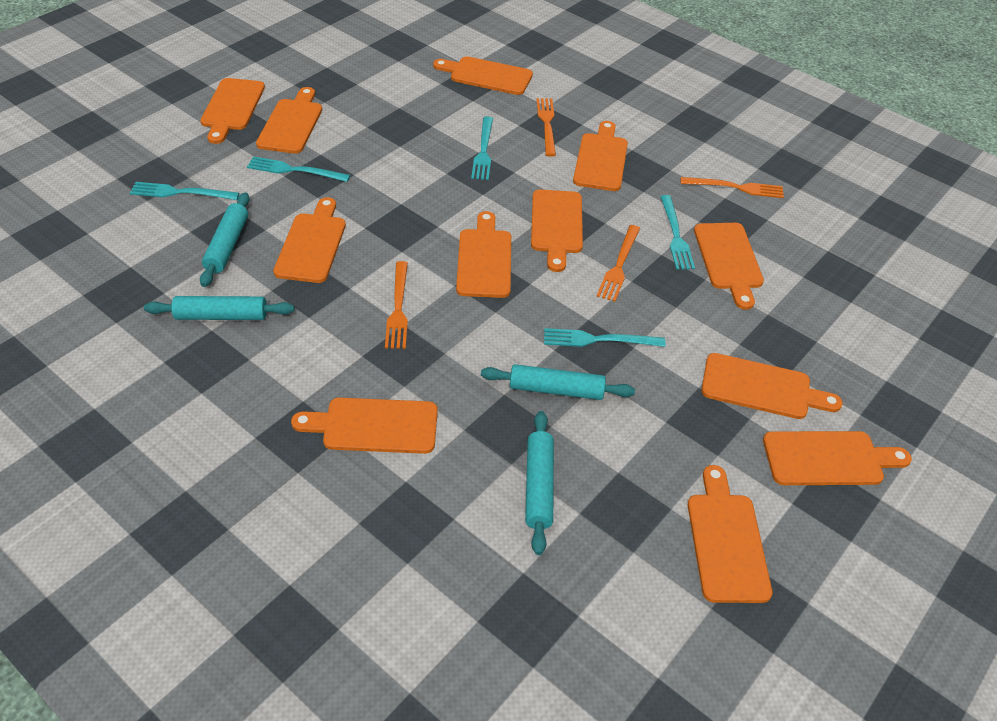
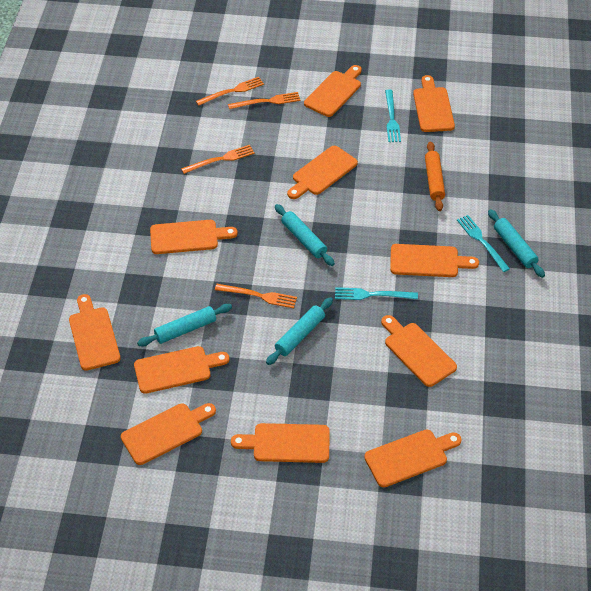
orange cutting board: 12 -> 11
orange rolling pin: 0 -> 1
turquoise fork: 5 -> 3

